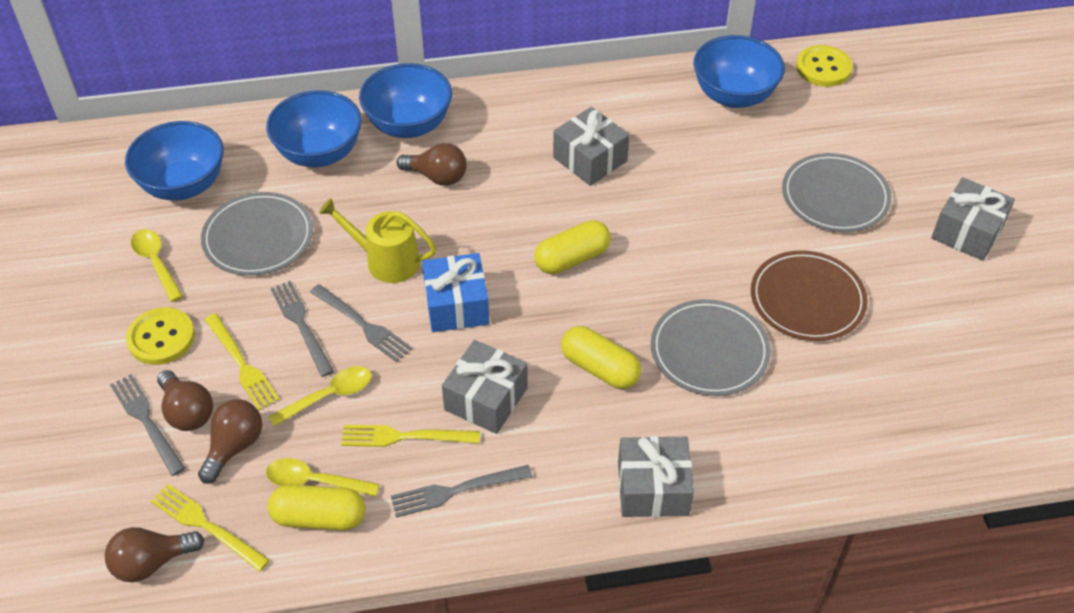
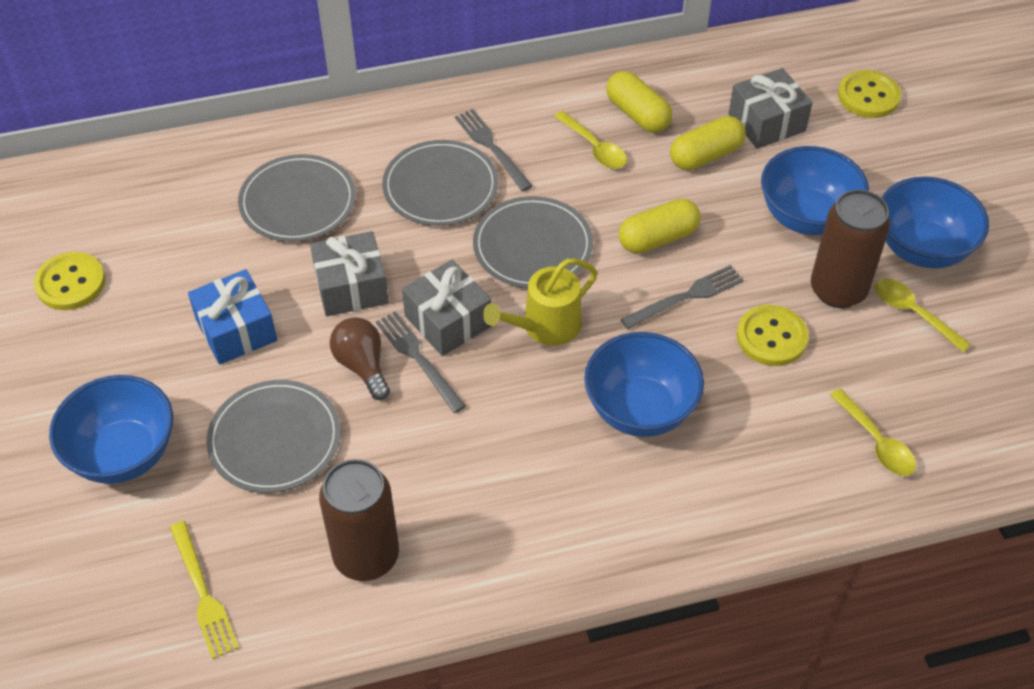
brown can: 0 -> 2
brown light bulb: 4 -> 1
brown plate: 1 -> 0
grey fork: 4 -> 3
grey gift: 4 -> 3
grey plate: 3 -> 4
yellow button: 2 -> 3
yellow fork: 3 -> 1

